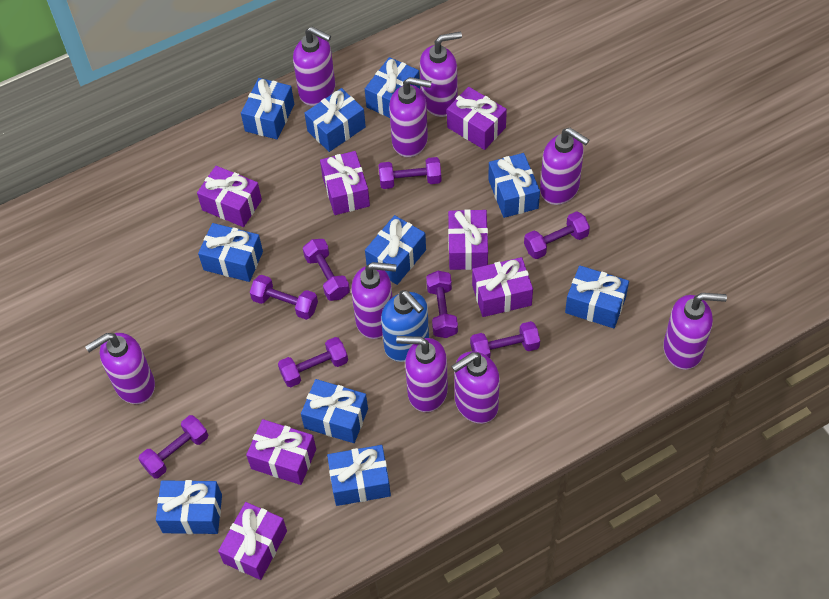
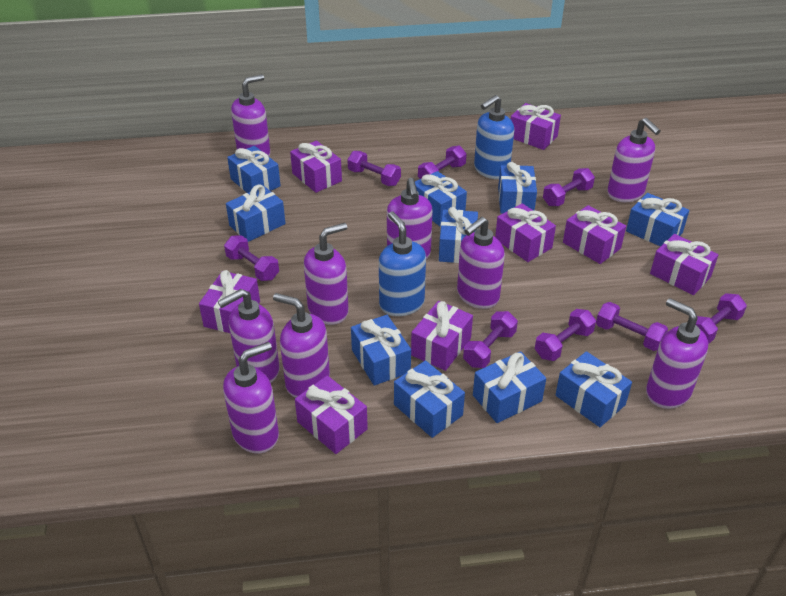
blue soap dispenser: 1 -> 2
purple gift: 7 -> 8

